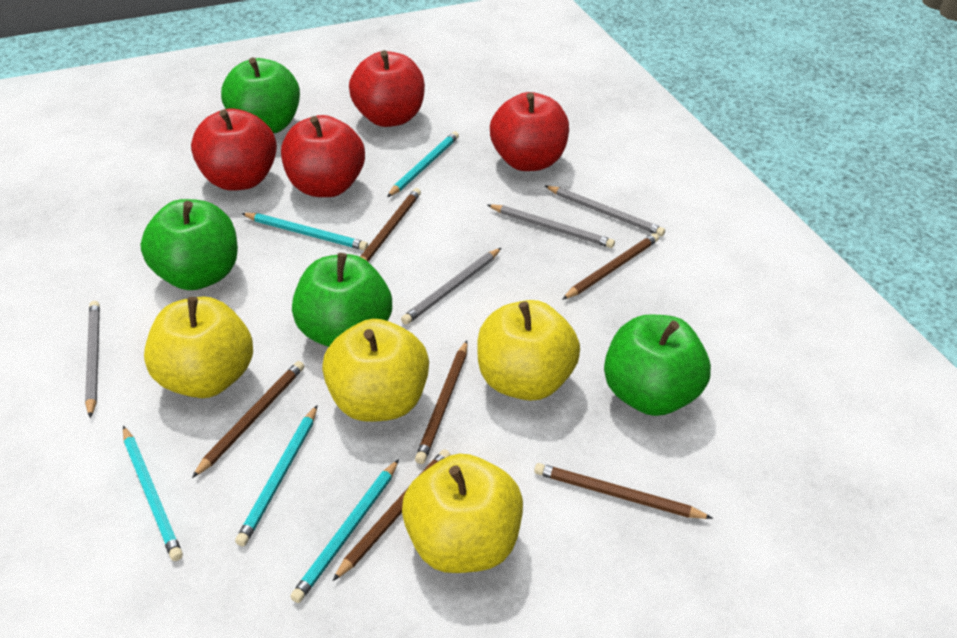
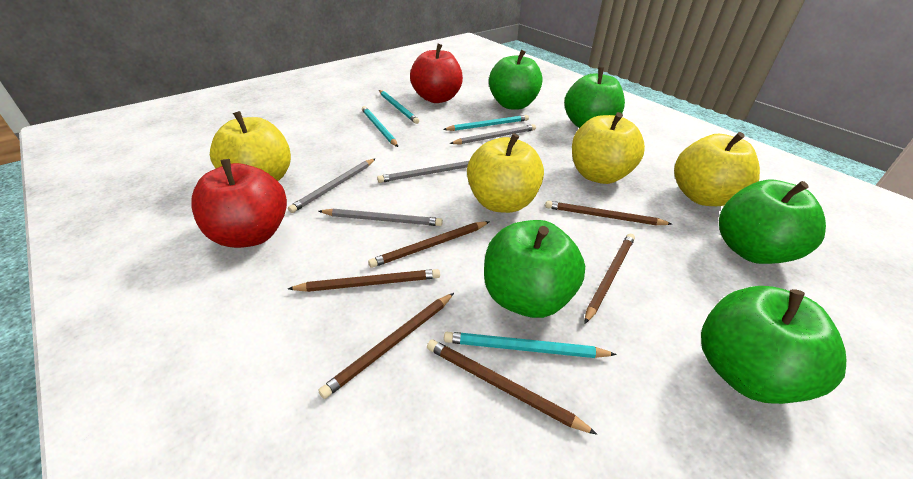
green apple: 4 -> 5
red apple: 4 -> 2
turquoise pencil: 5 -> 4

